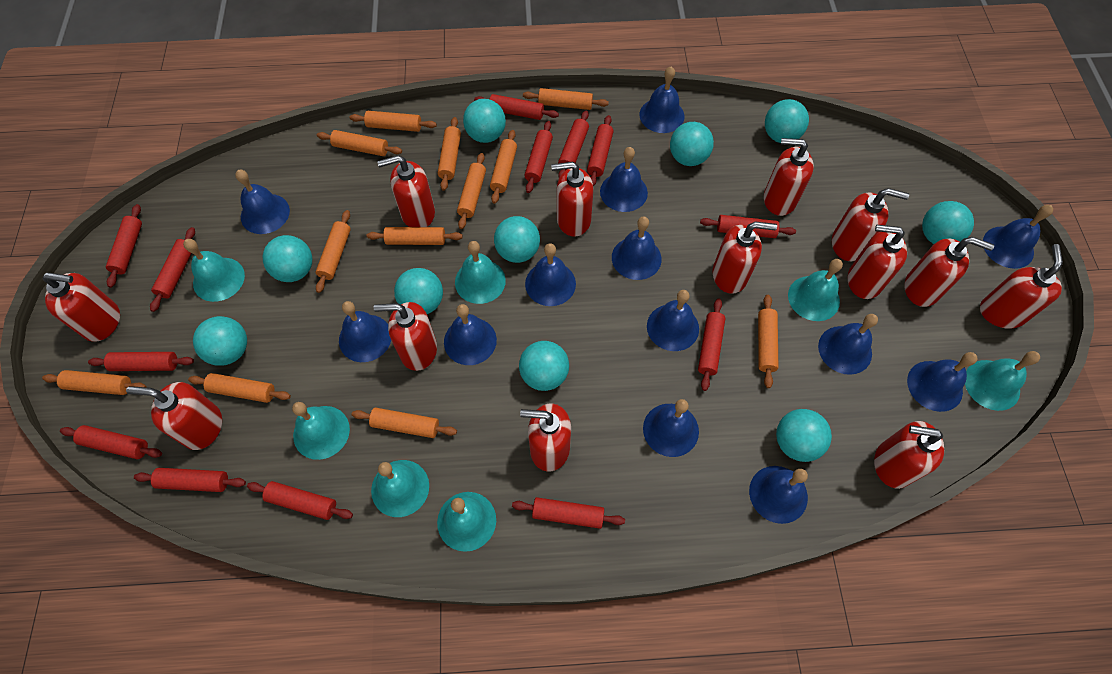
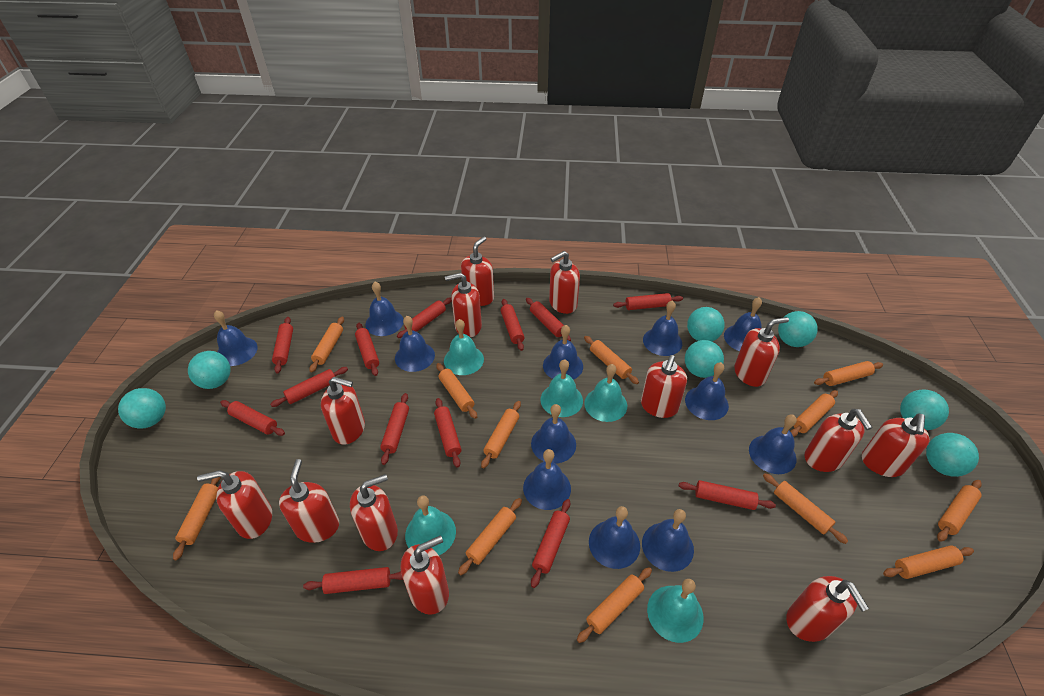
blue bell: 13 -> 12
turquoise ball: 10 -> 7
turquoise bell: 7 -> 5

